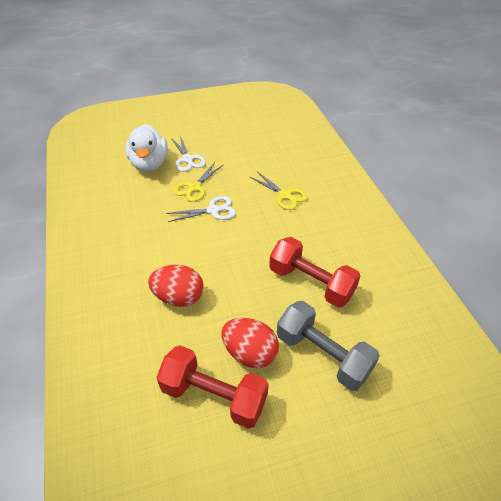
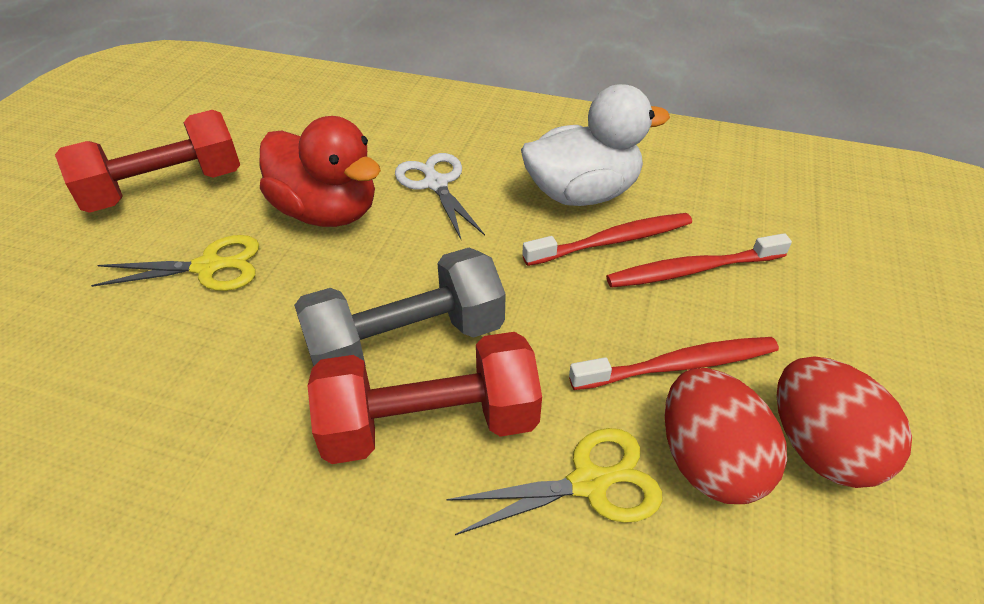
red duck: 0 -> 1
red toothbrush: 0 -> 3
white scissors: 2 -> 1

